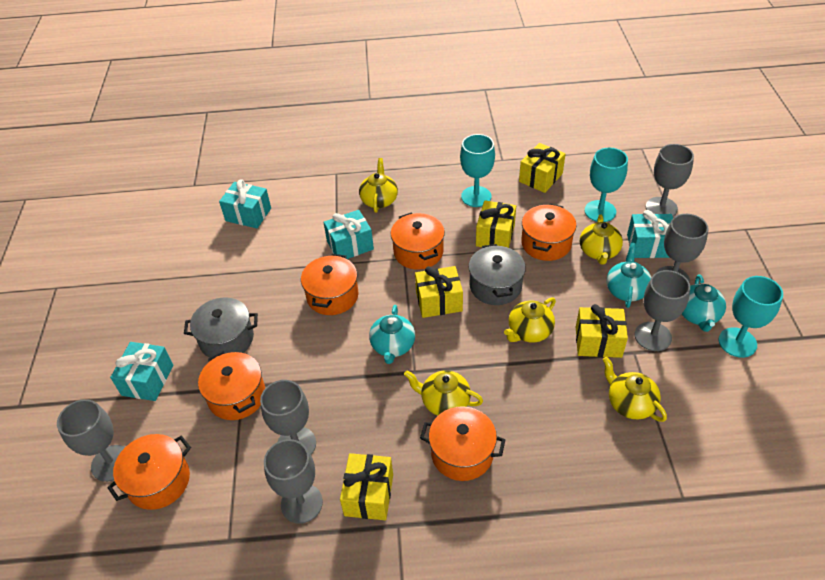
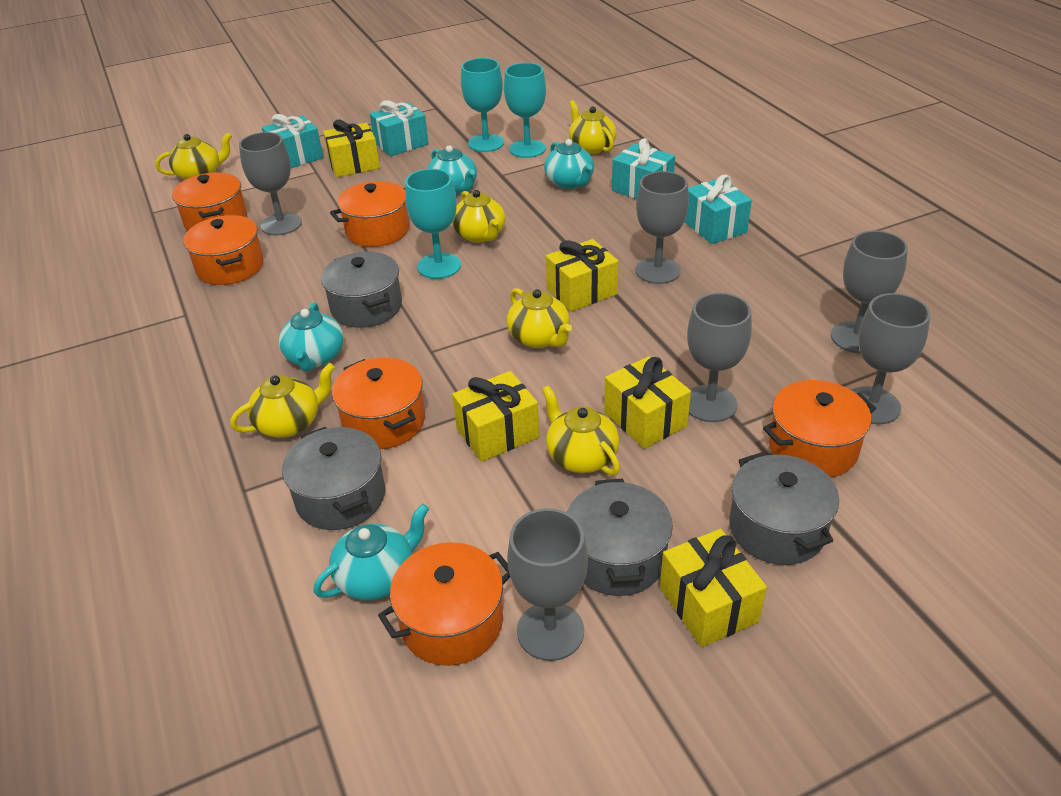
grey pot: 2 -> 4
turquoise teapot: 3 -> 4
yellow teapot: 5 -> 6

